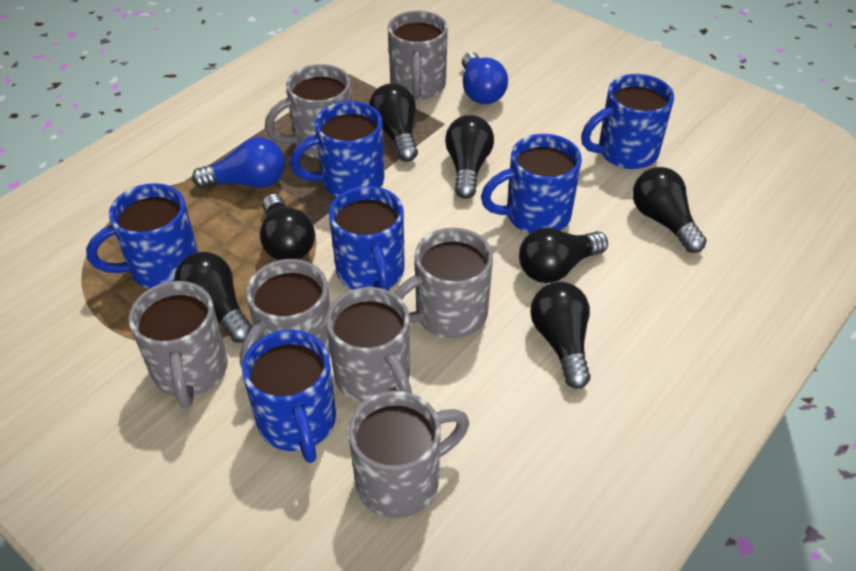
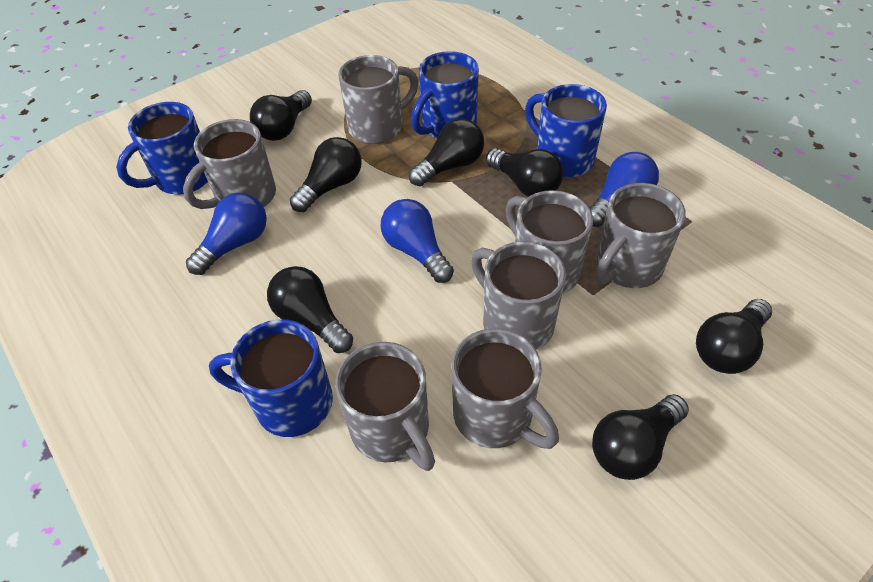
blue light bulb: 2 -> 3
blue mug: 6 -> 4

